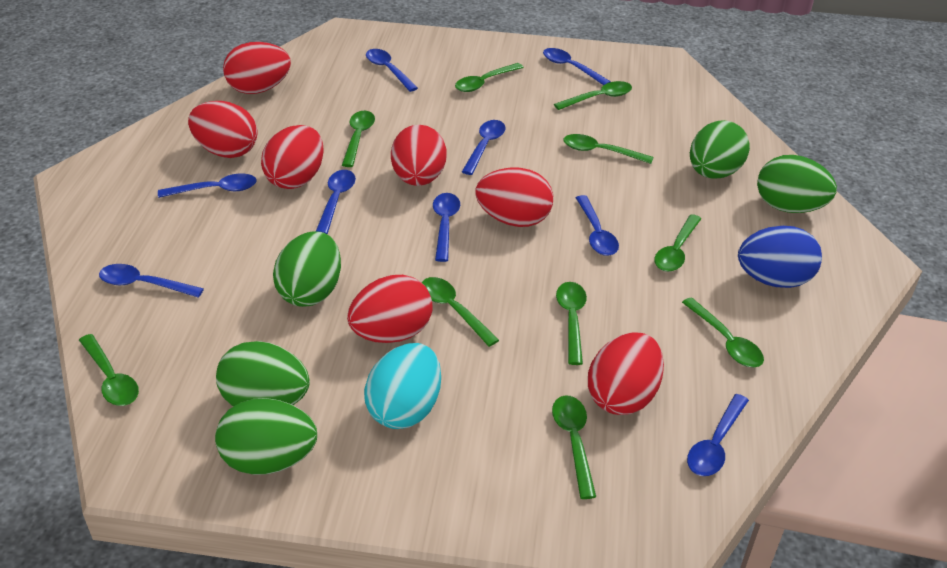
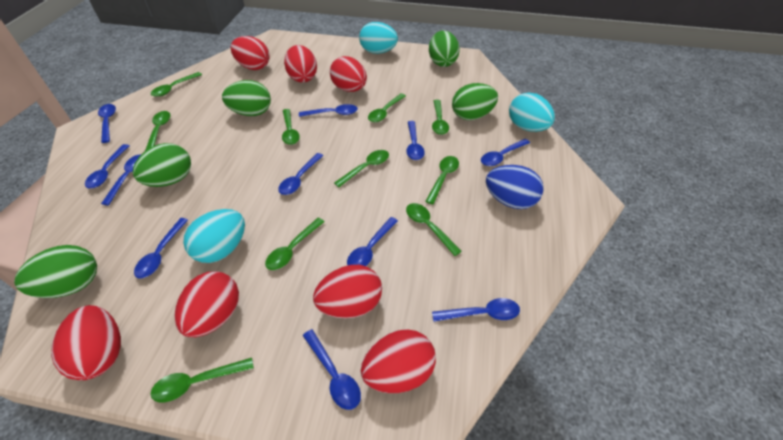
blue spoon: 9 -> 11
turquoise egg: 1 -> 3

